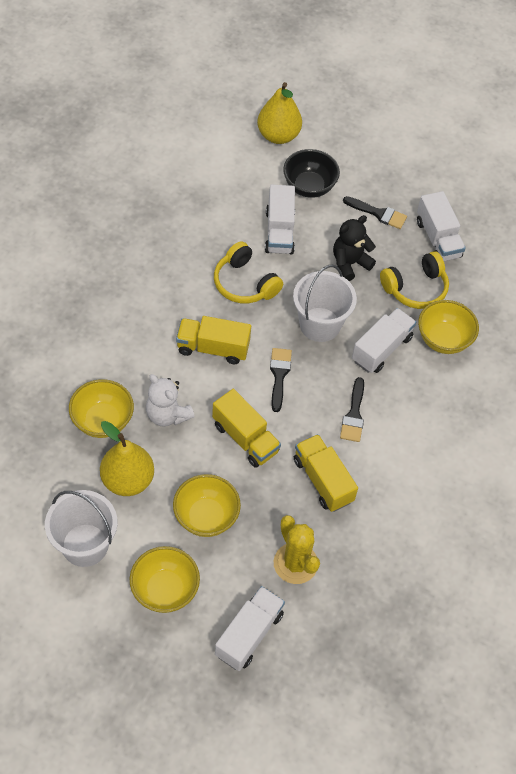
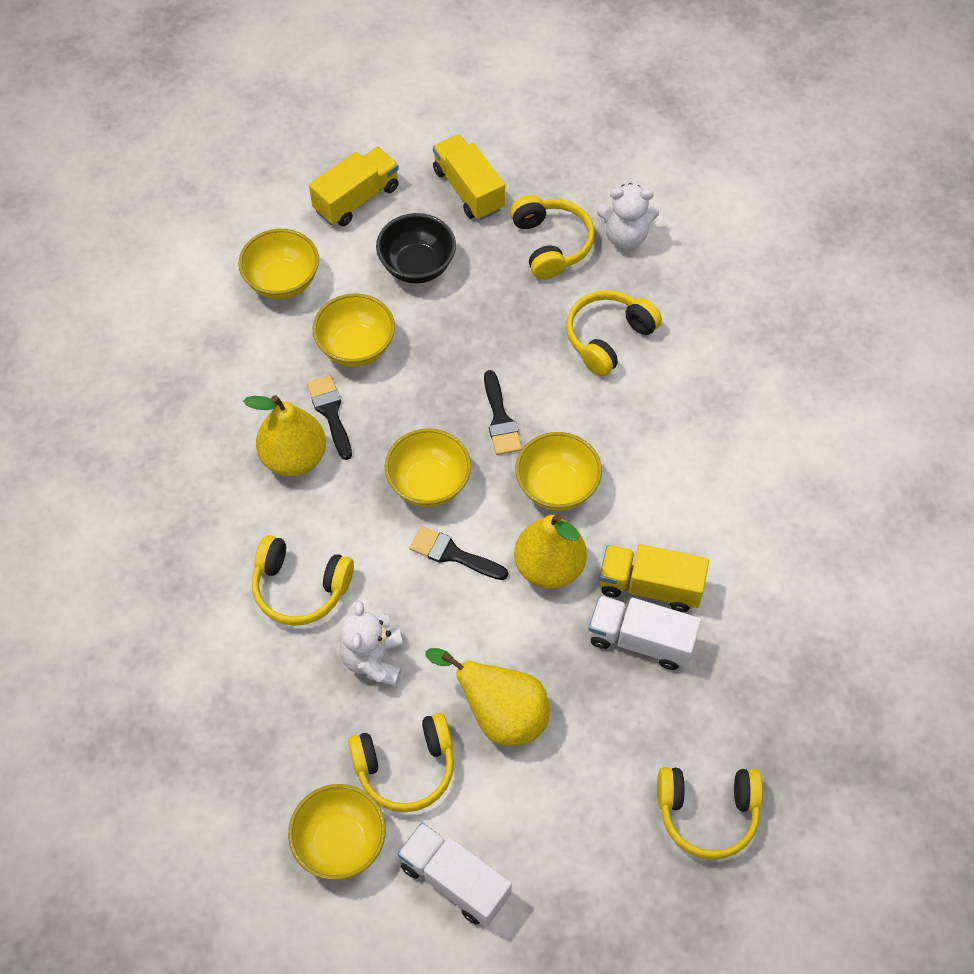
black teddy bear: 1 -> 0
white bucket: 2 -> 0
white teddy bear: 1 -> 2
white truck: 4 -> 2
yellow bowl: 4 -> 5
yellow cactus: 1 -> 0
yellow headphones: 2 -> 5
yellow pear: 2 -> 3

